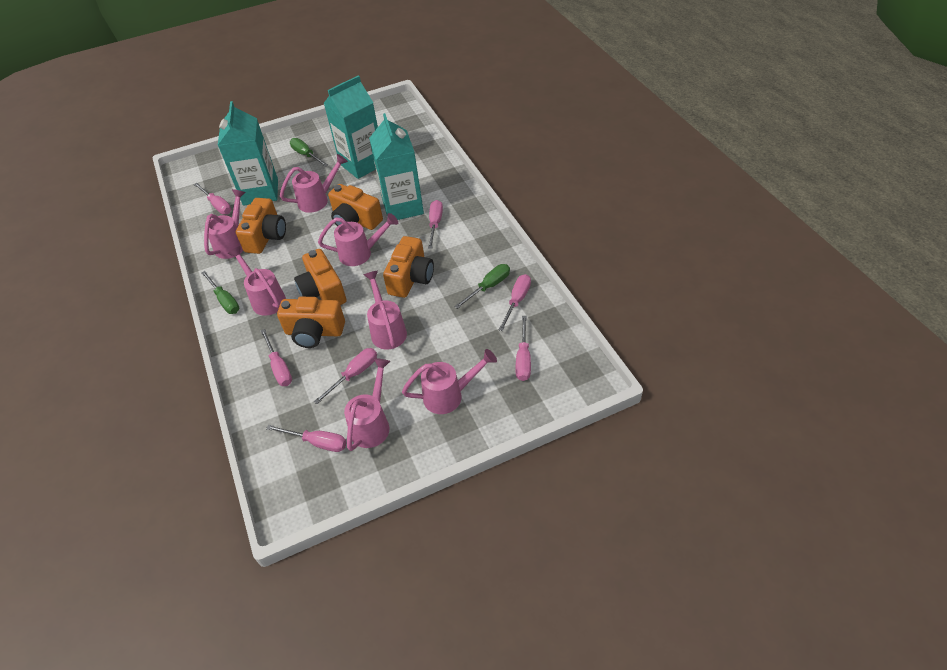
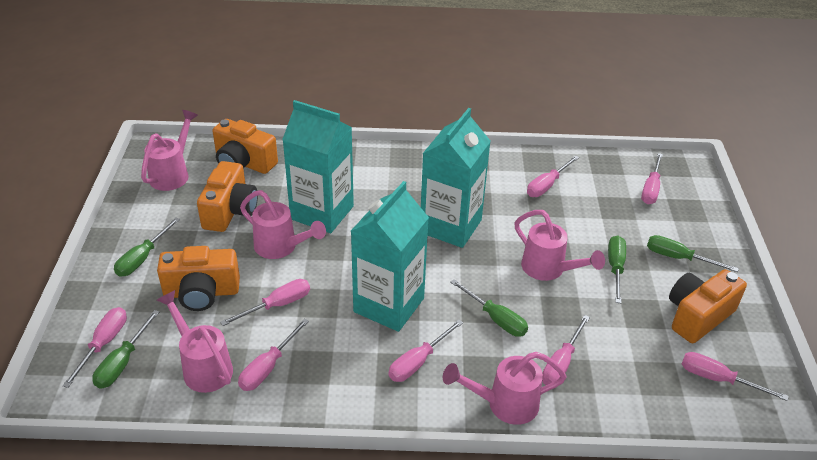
green screwdriver: 3 -> 5
orange camera: 5 -> 4
pink screwdriver: 7 -> 8
pink watering can: 7 -> 5

